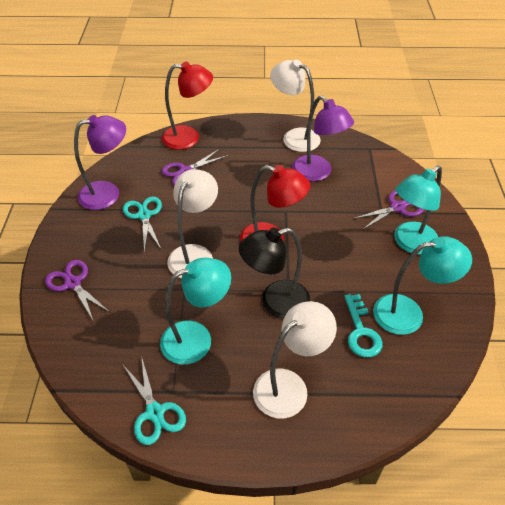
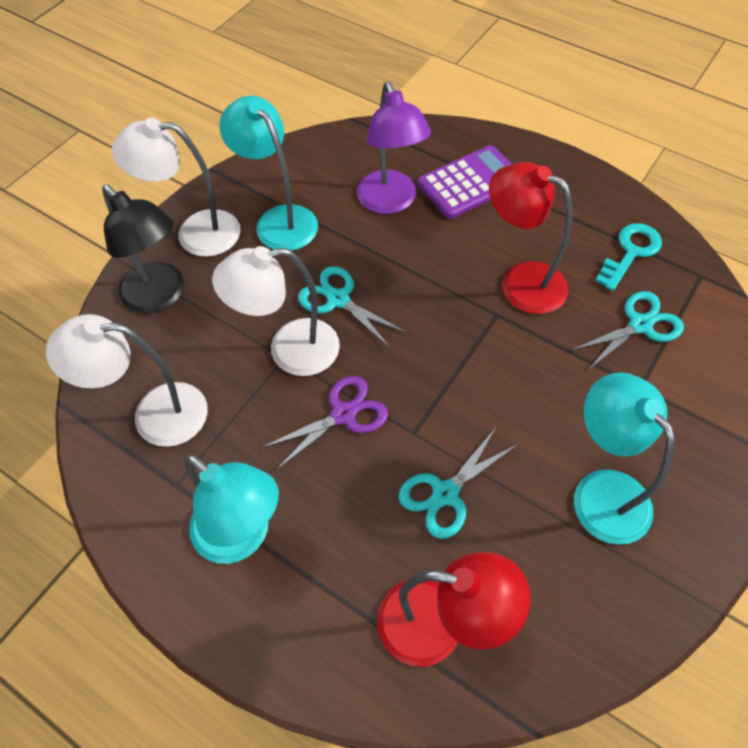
purple calculator: 0 -> 1
purple lamp: 2 -> 1
purple scissors: 3 -> 1
turquoise scissors: 2 -> 3

